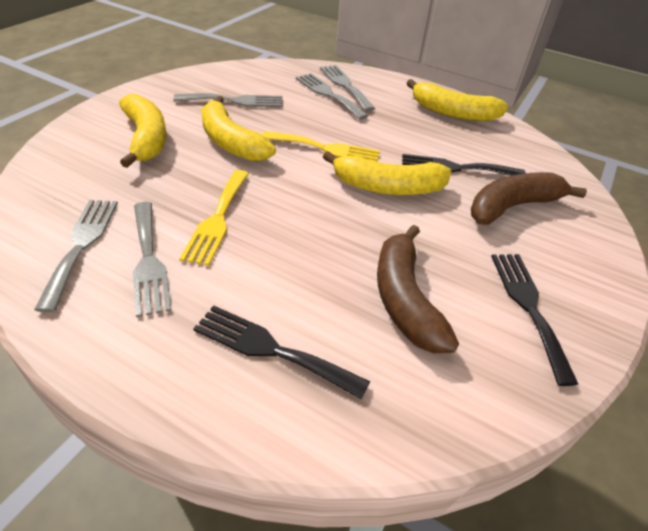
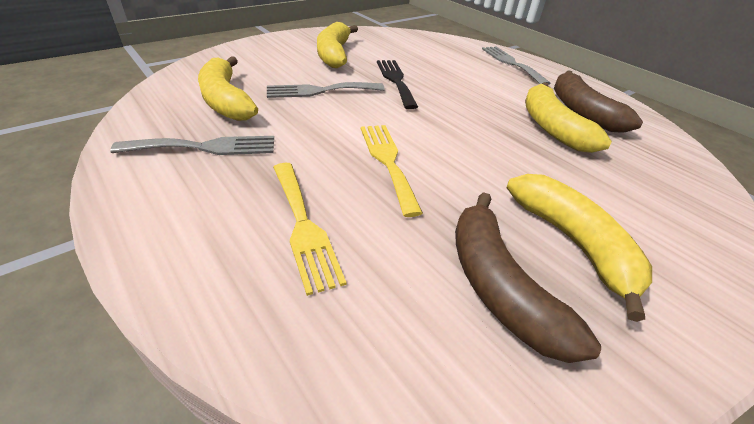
black fork: 3 -> 1
grey fork: 5 -> 3

